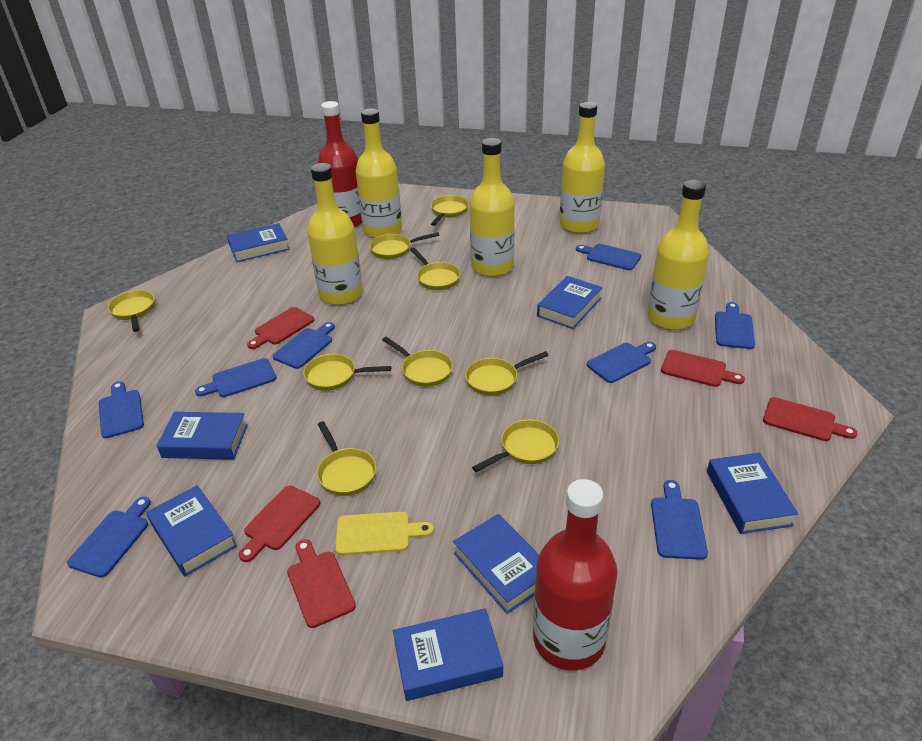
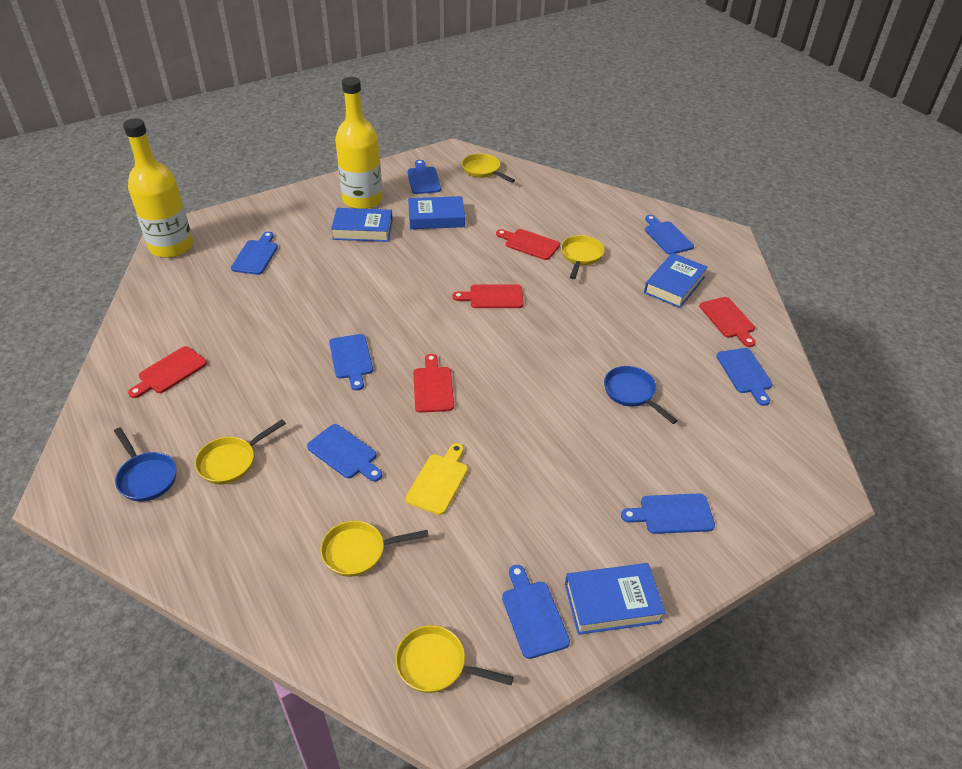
blue book: 7 -> 4
blue pan: 0 -> 2
red bottle: 2 -> 0
yellow bottle: 5 -> 2
yellow pan: 9 -> 5

